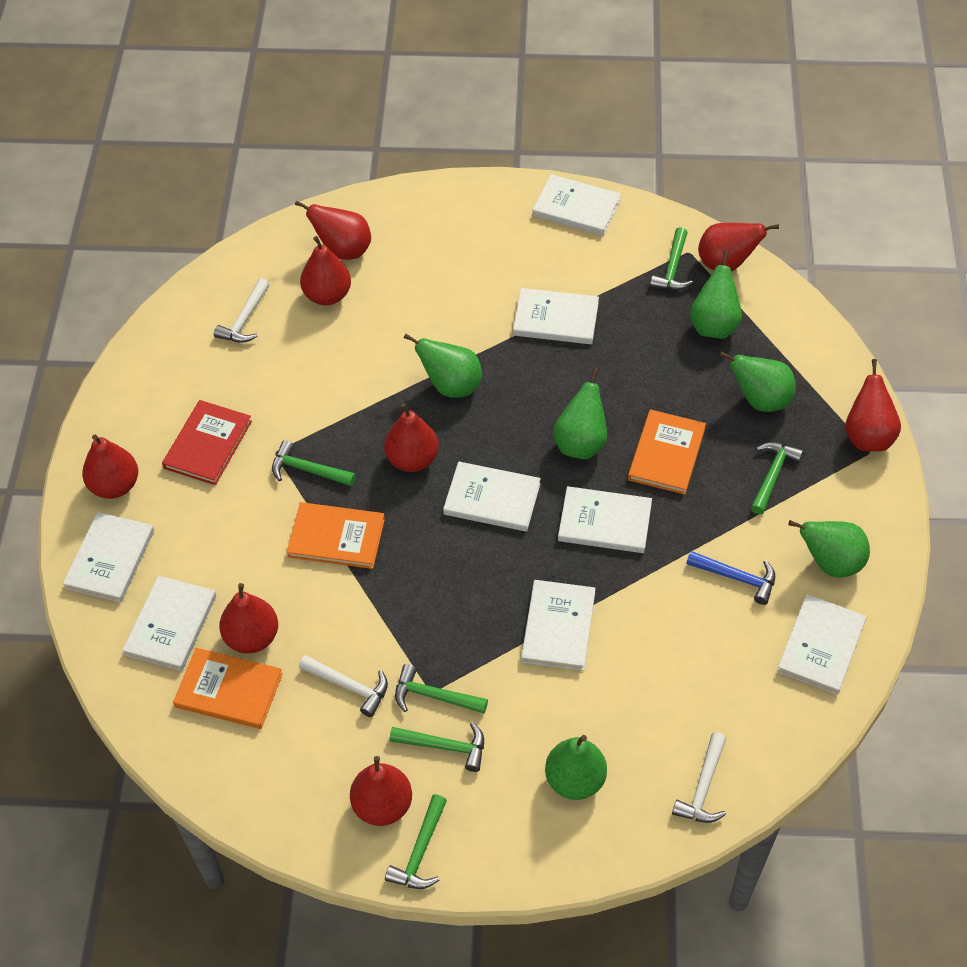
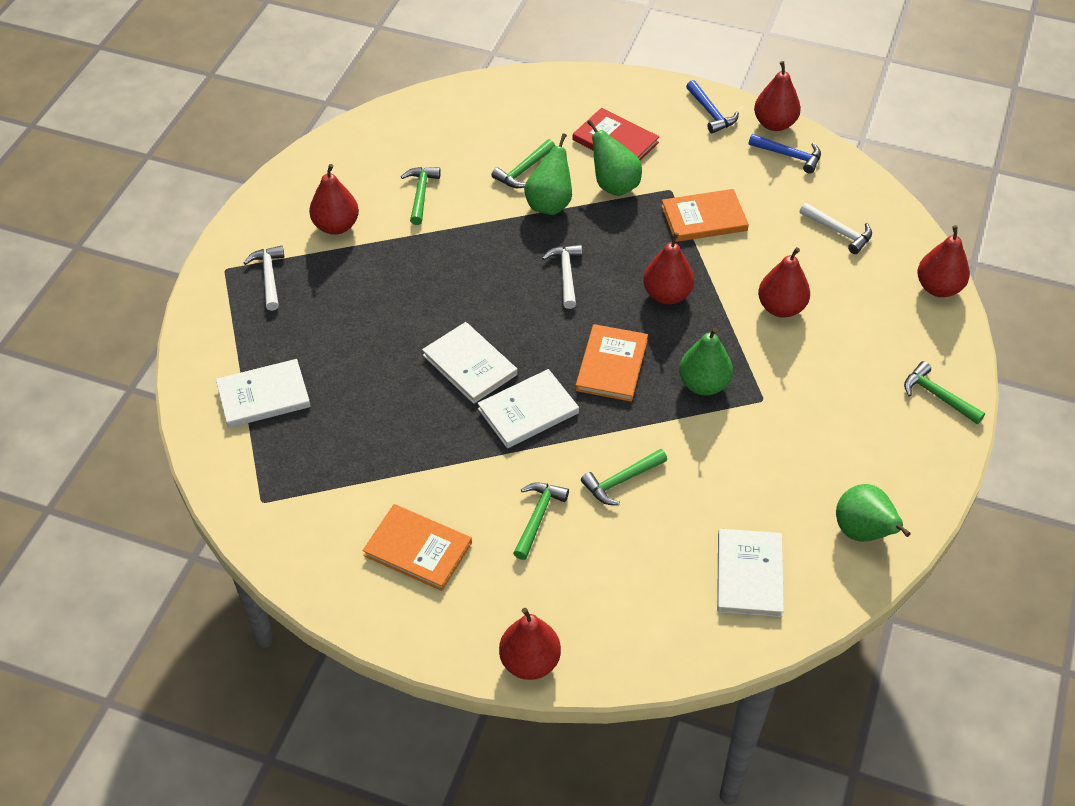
blue hammer: 1 -> 2
green hammer: 6 -> 5
green pear: 6 -> 4
red pear: 8 -> 6
white book: 8 -> 4

